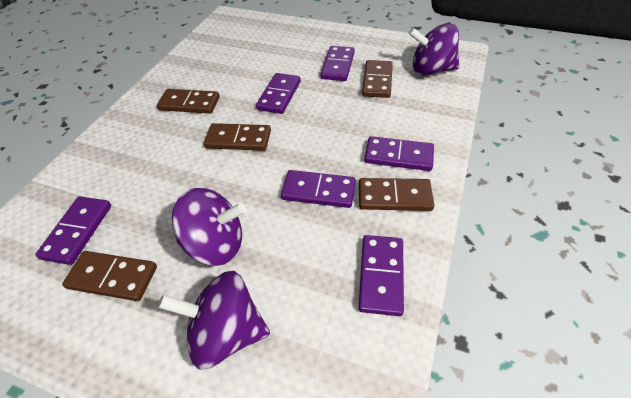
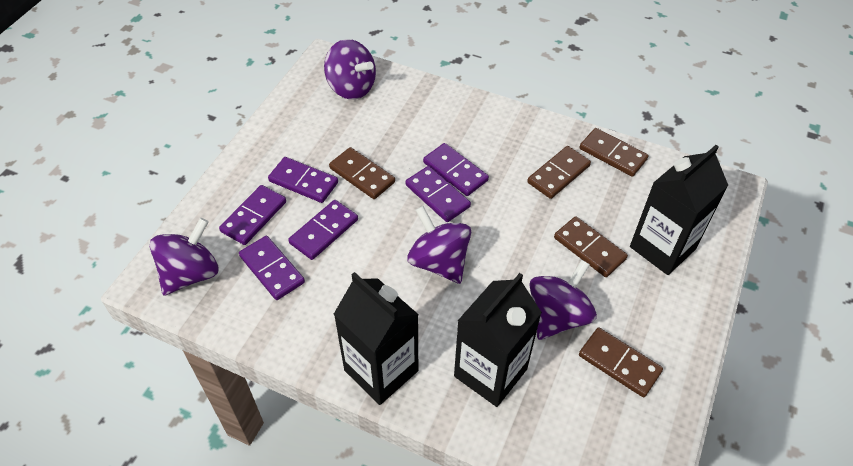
black carton: 0 -> 3
purple spinning top: 3 -> 4

